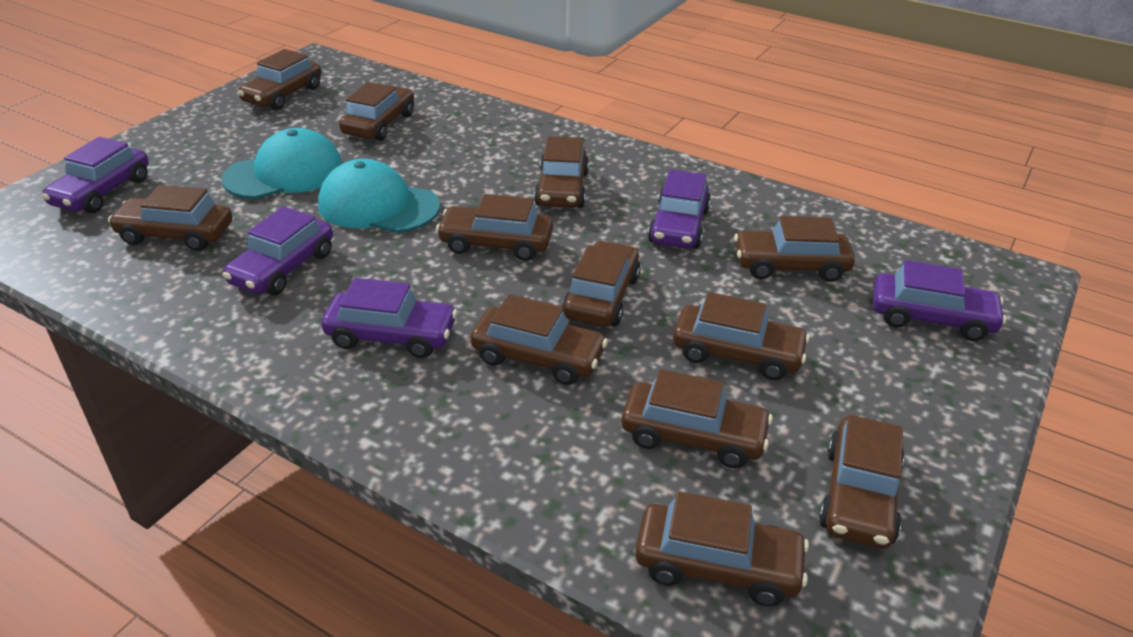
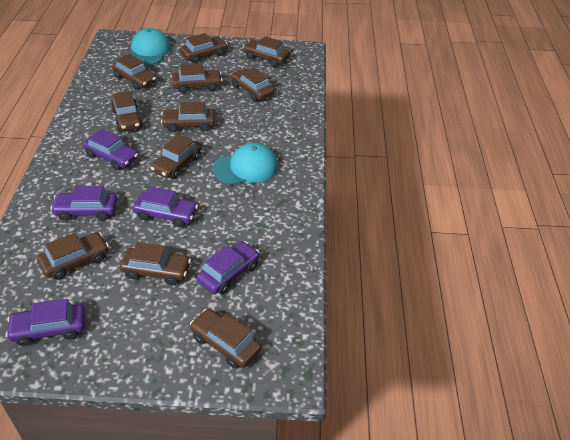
brown car: 12 -> 11

